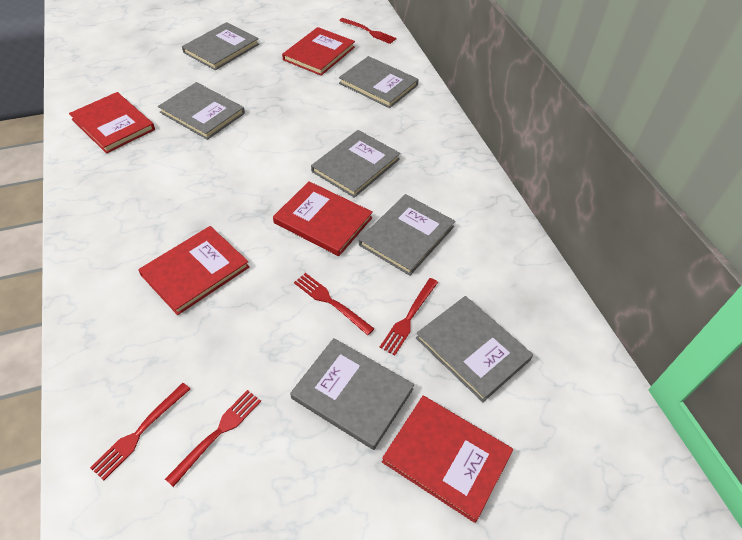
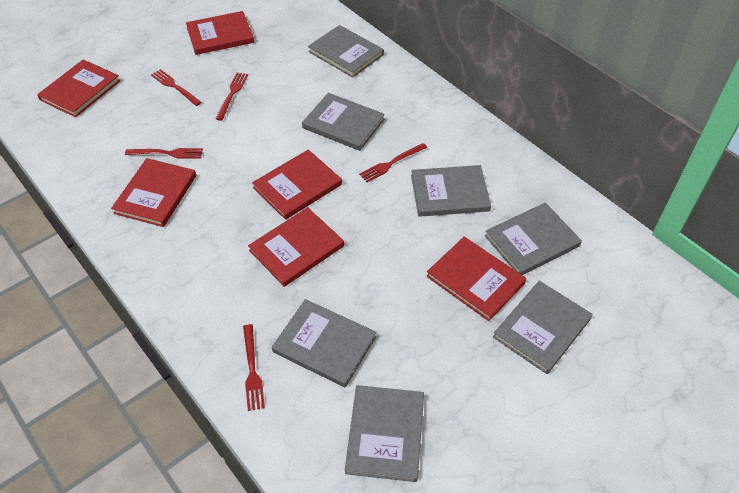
red book: 5 -> 6

